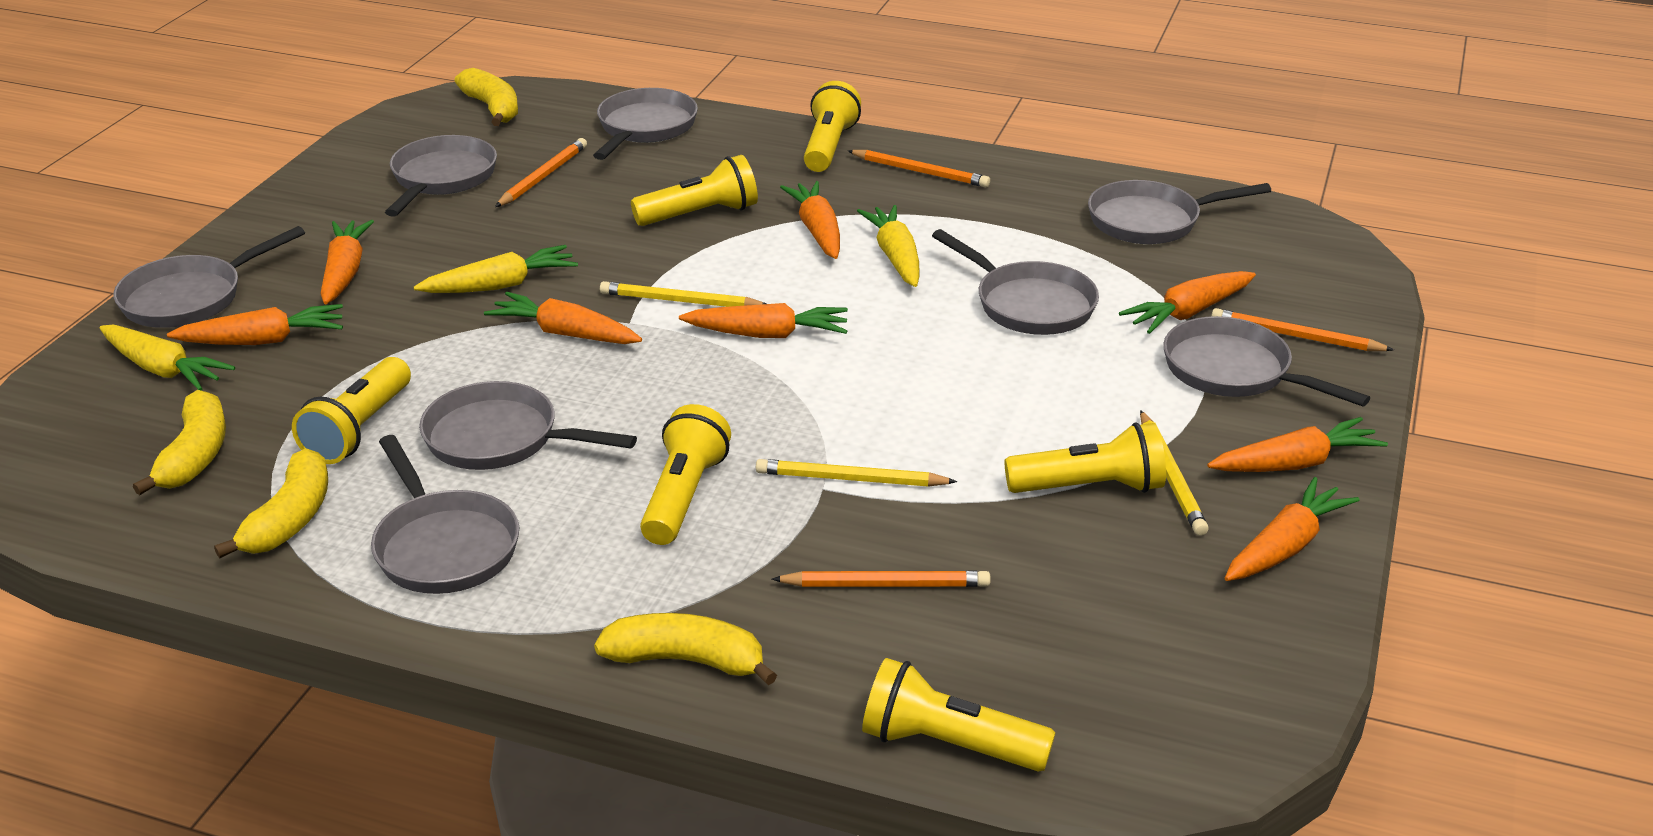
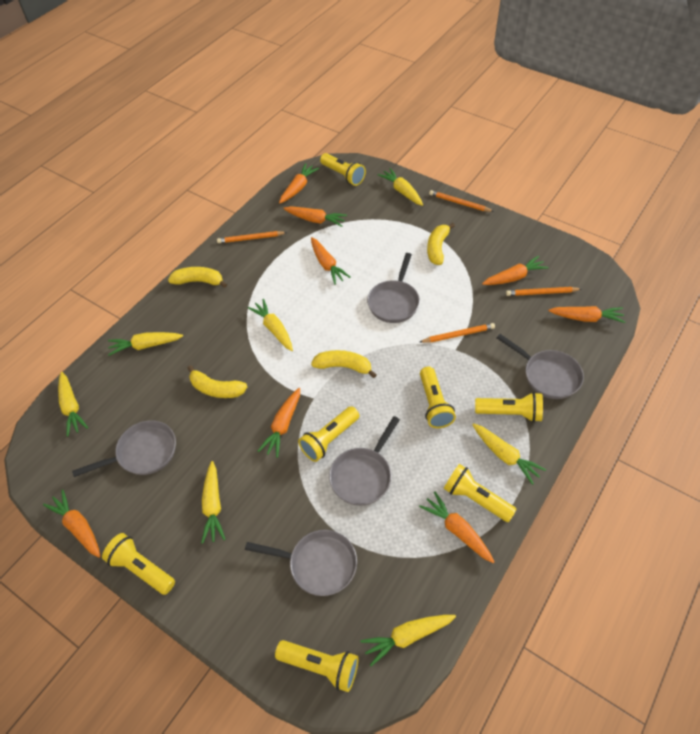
grey pan: 8 -> 5
yellow carrot: 3 -> 7
yellow flashlight: 6 -> 7
yellow pencil: 3 -> 0

